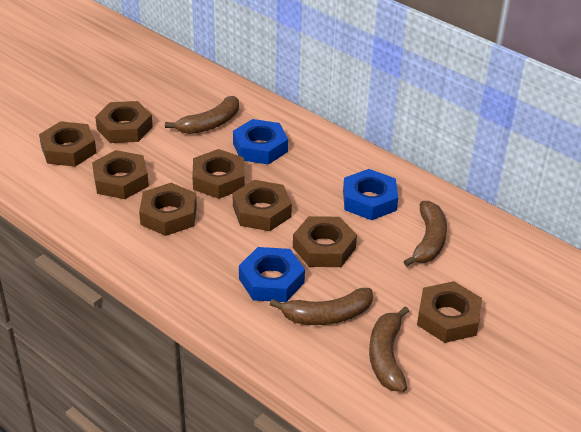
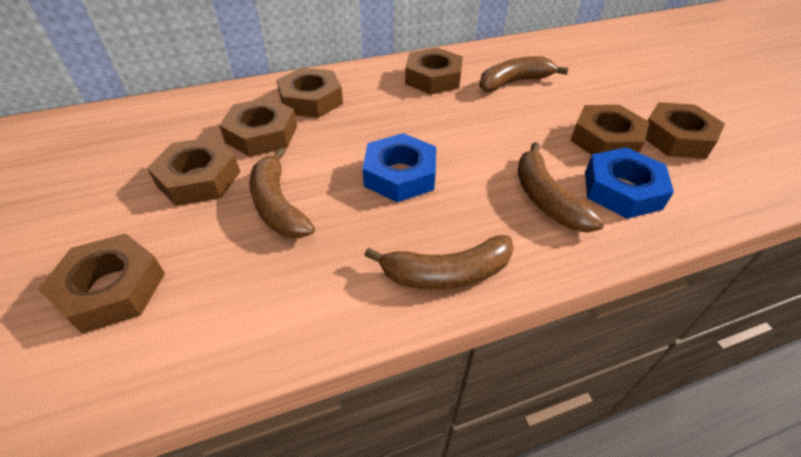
blue nut: 3 -> 2
brown nut: 8 -> 7

